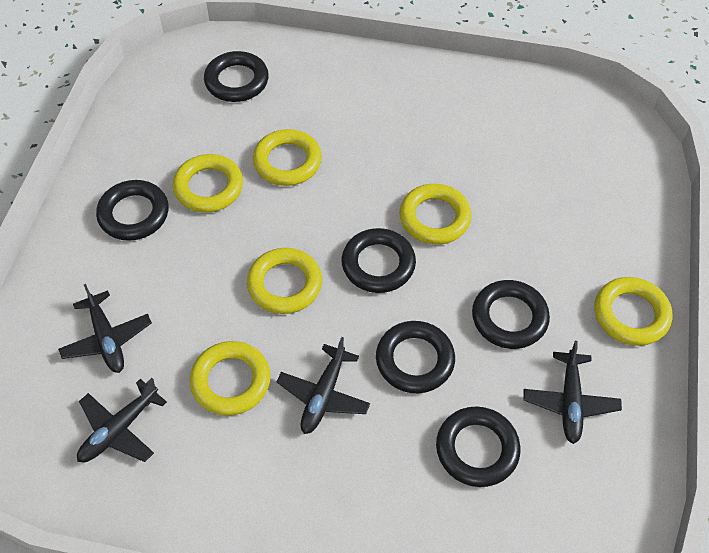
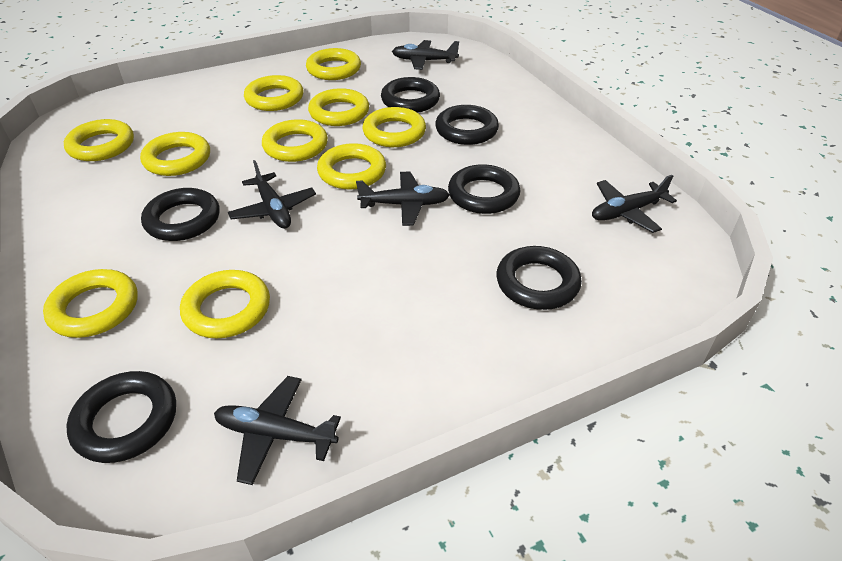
black plane: 4 -> 5
yellow ring: 6 -> 10

